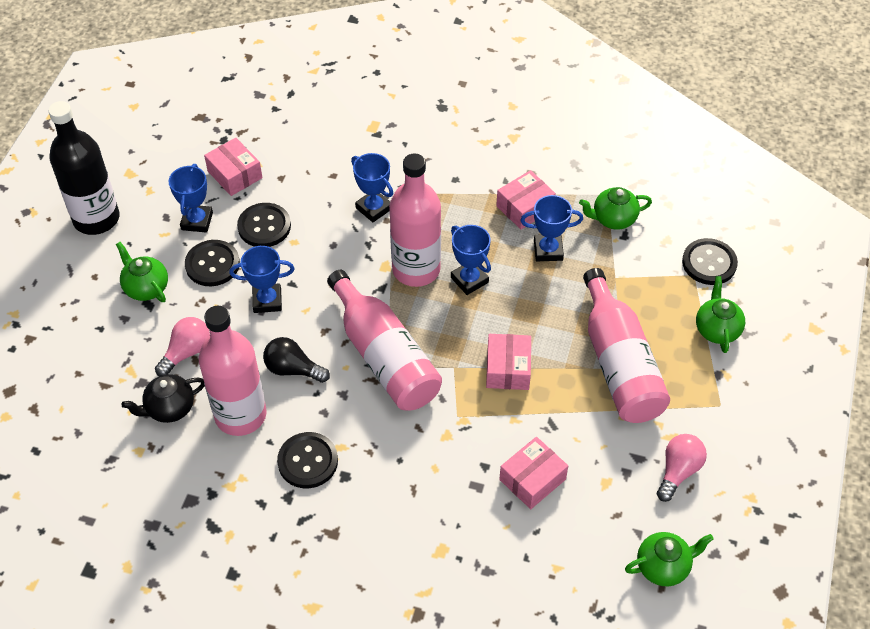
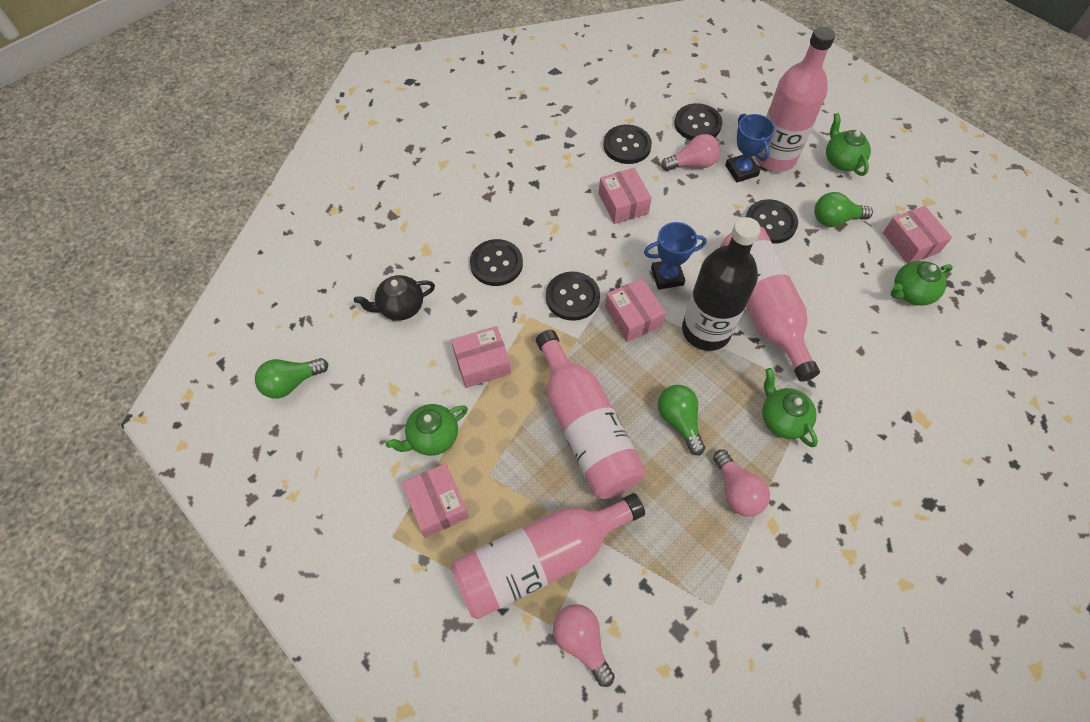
black button: 4 -> 5
black light bulb: 1 -> 0
blue trophy: 5 -> 2
green light bulb: 0 -> 3
pink box: 4 -> 5
pink light bulb: 2 -> 3

